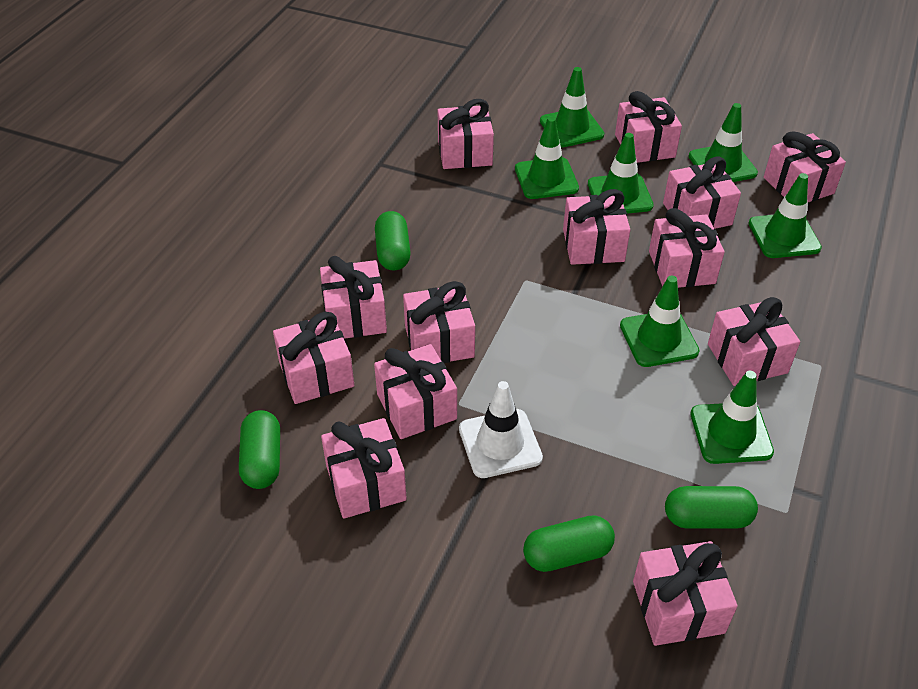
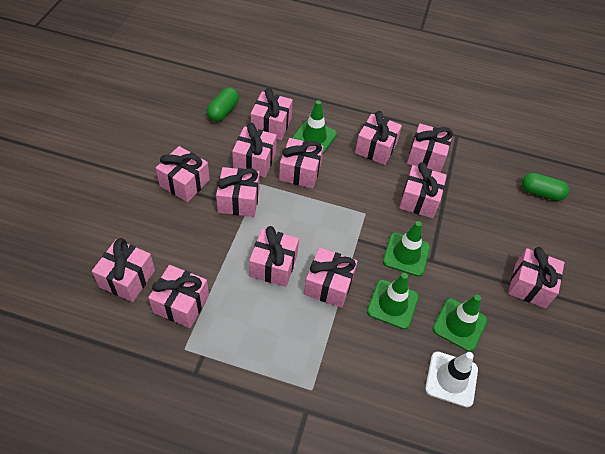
green capsule: 4 -> 2
green traffic cone: 7 -> 4

